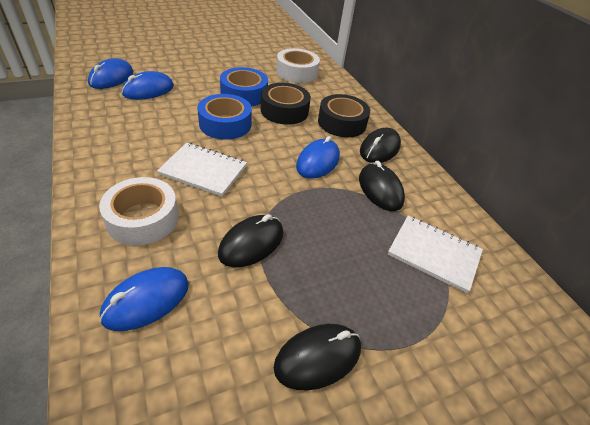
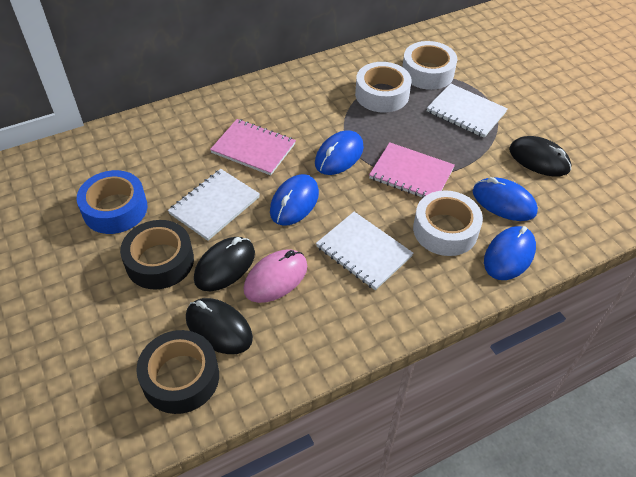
black mouse: 4 -> 3
blue tape: 2 -> 1
pink mouse: 0 -> 1
pink notebook: 0 -> 2
white notebook: 2 -> 3
white tape: 2 -> 3

